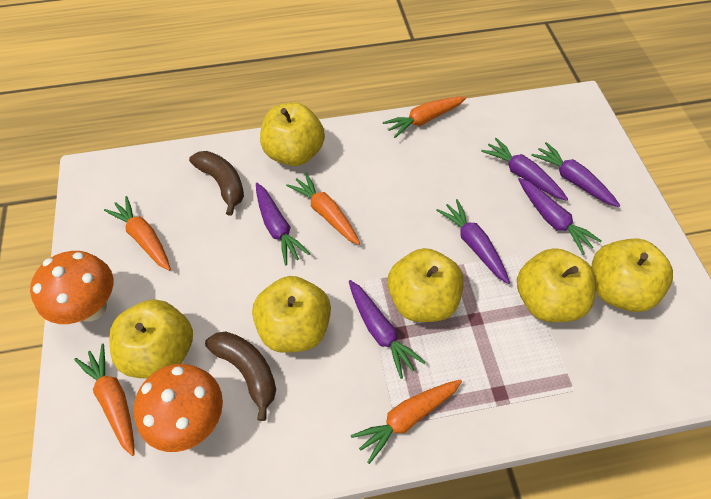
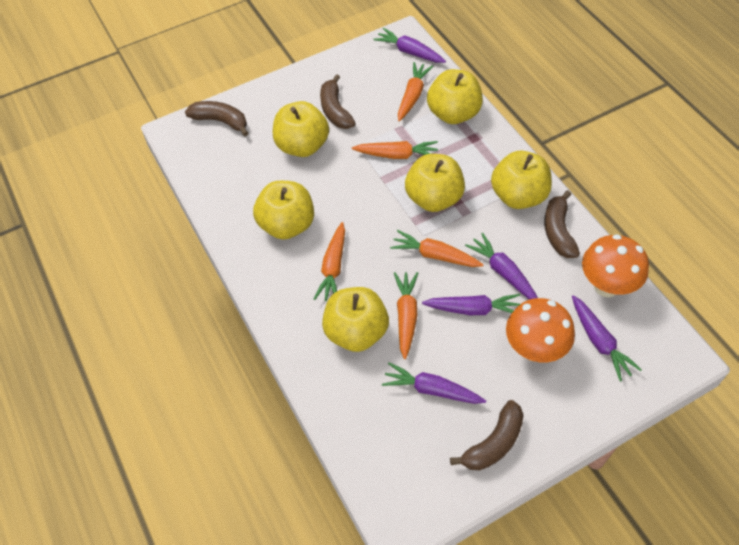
brown banana: 2 -> 4
purple carrot: 6 -> 5

